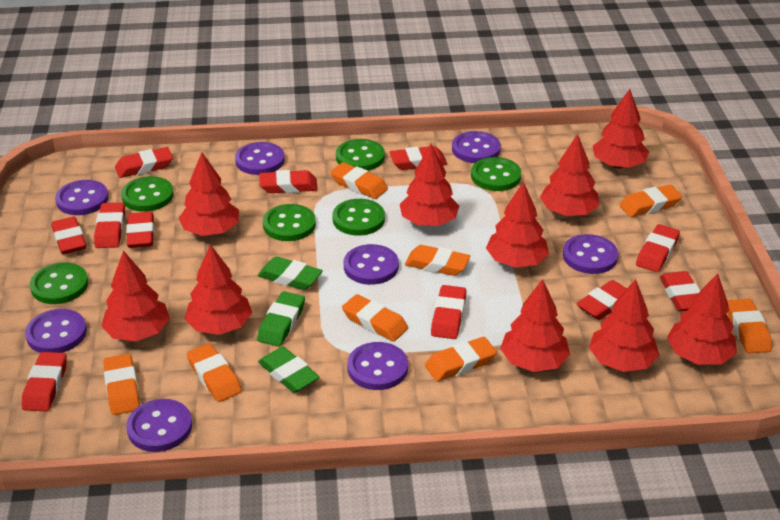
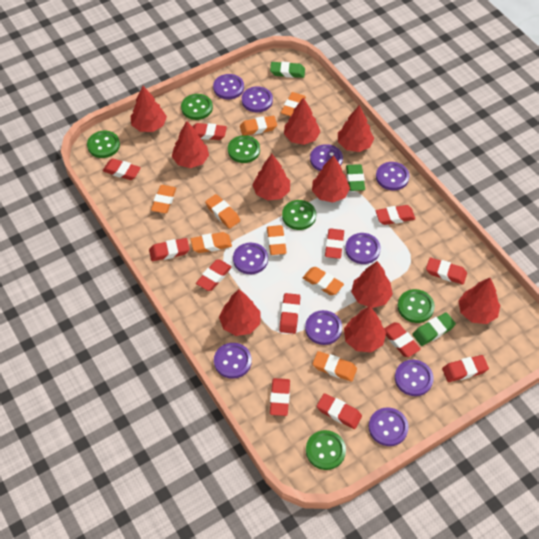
purple button: 8 -> 10
red eraser: 11 -> 12

